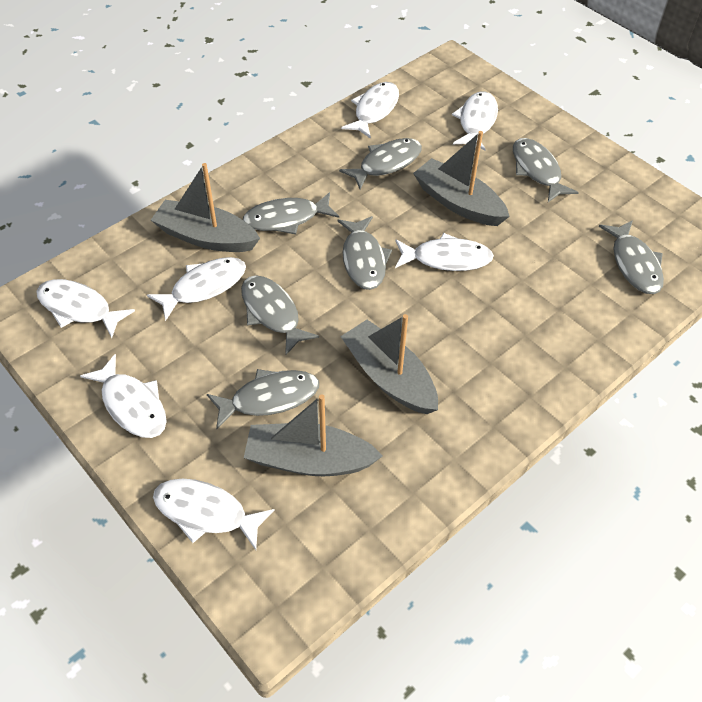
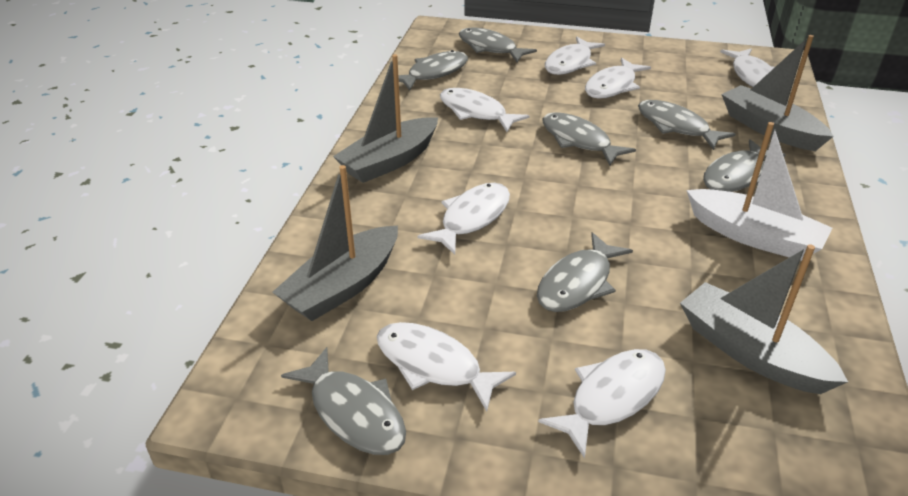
white boat: 0 -> 1

